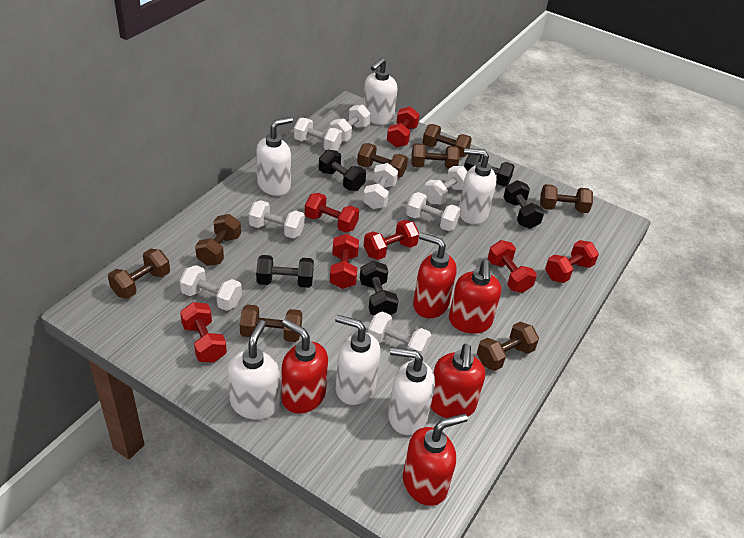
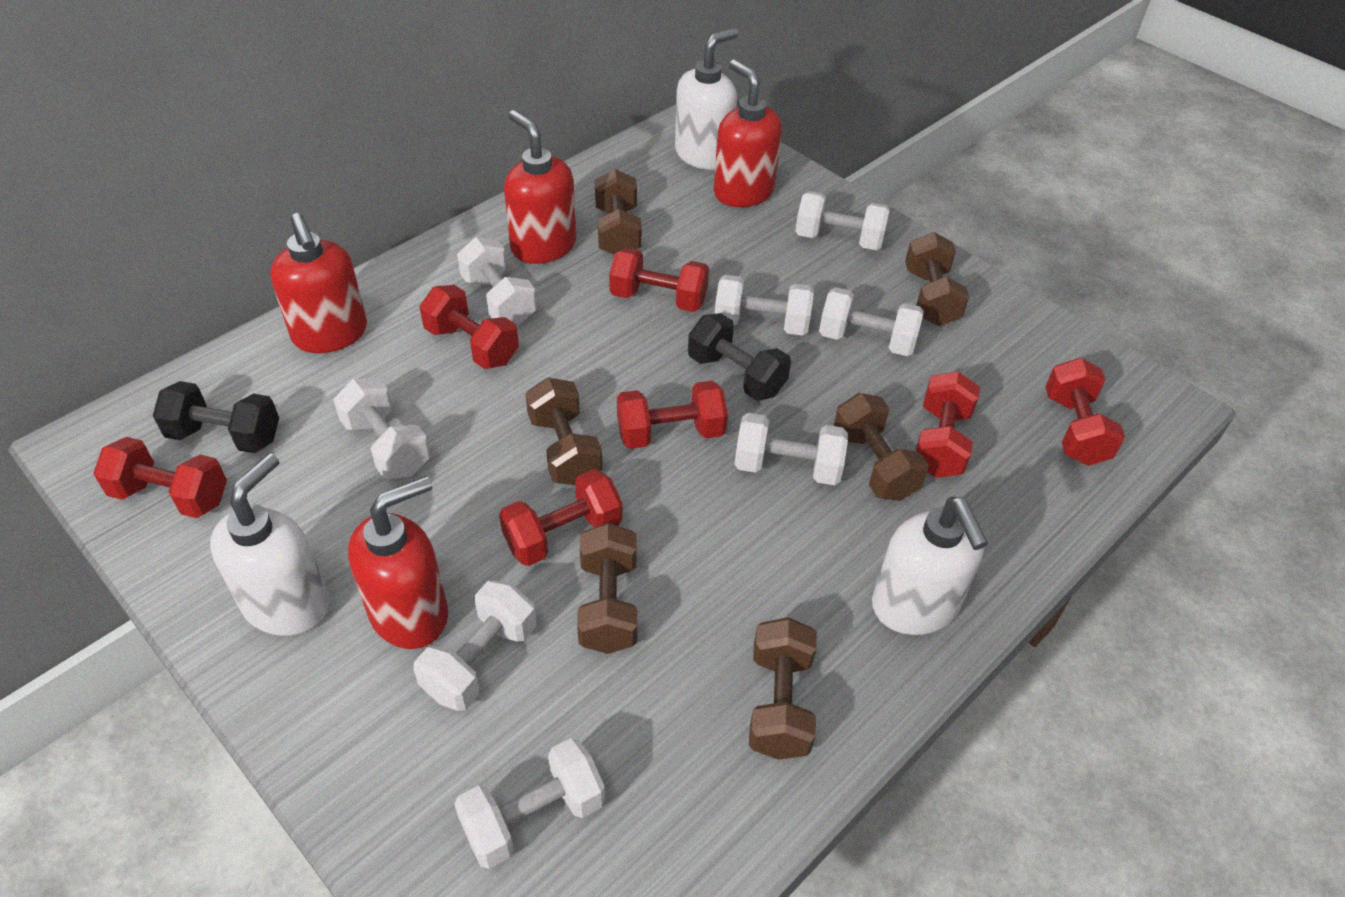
black dumbbell: 5 -> 2
brown dumbbell: 8 -> 6
red soap dispenser: 5 -> 4
white soap dispenser: 6 -> 3

